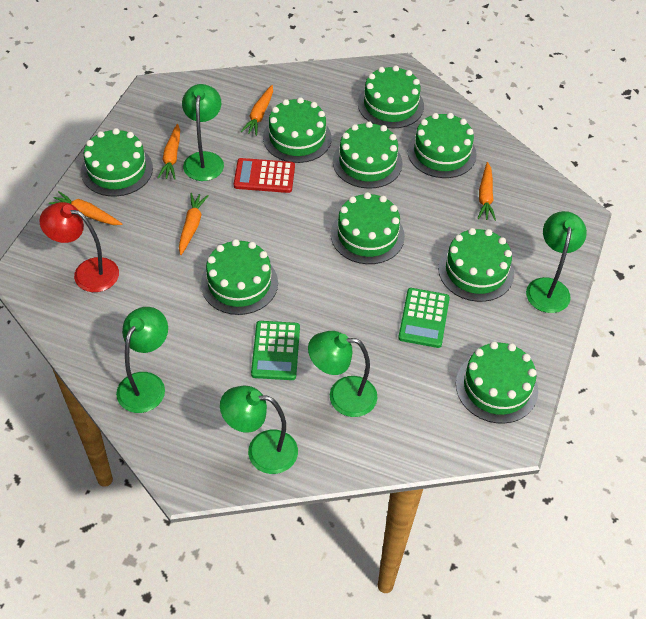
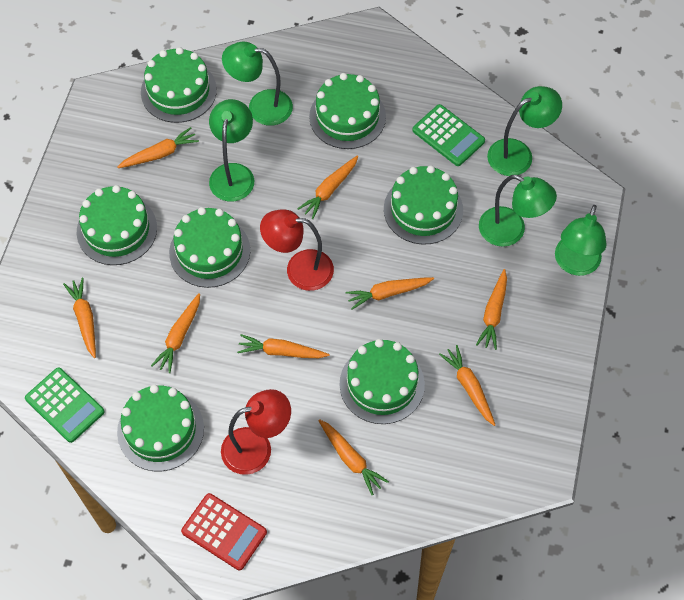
green cake: 9 -> 7
orange carrot: 5 -> 9
red lamp: 1 -> 2

